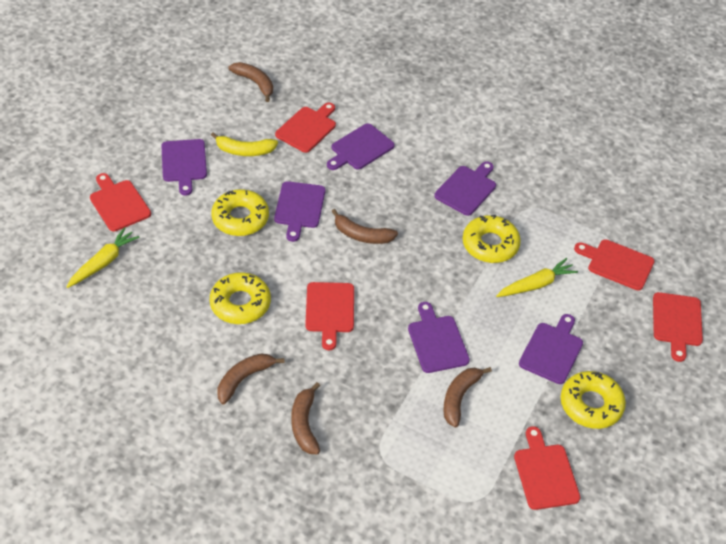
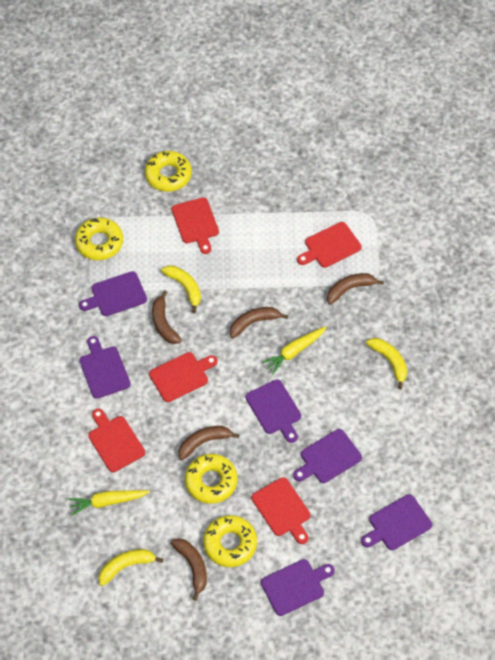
red cutting board: 6 -> 5
yellow banana: 1 -> 3

